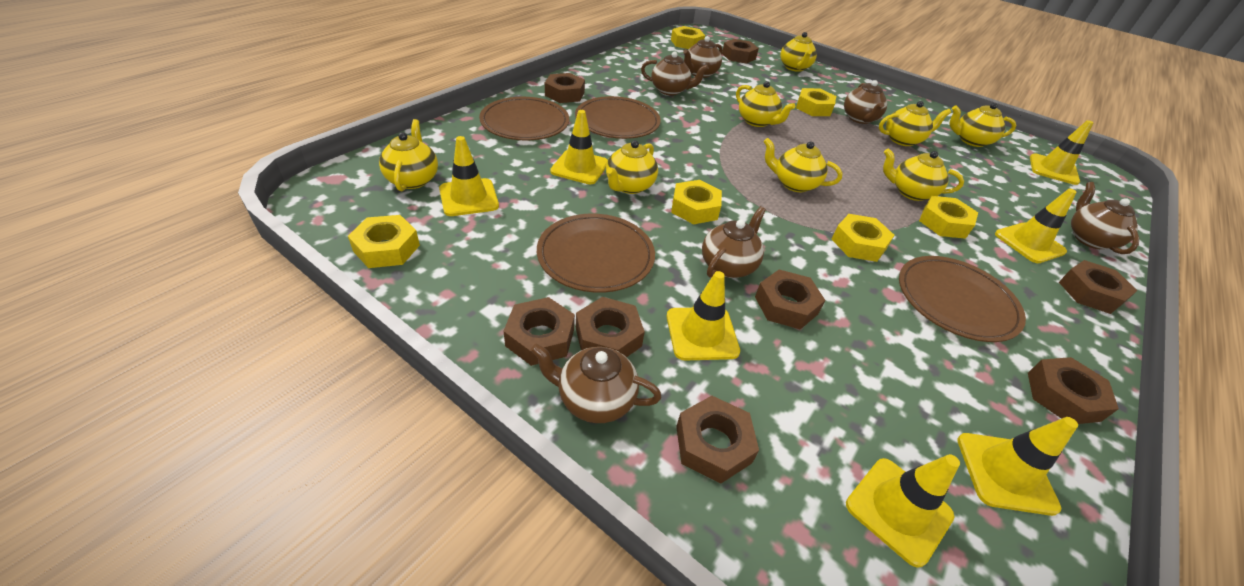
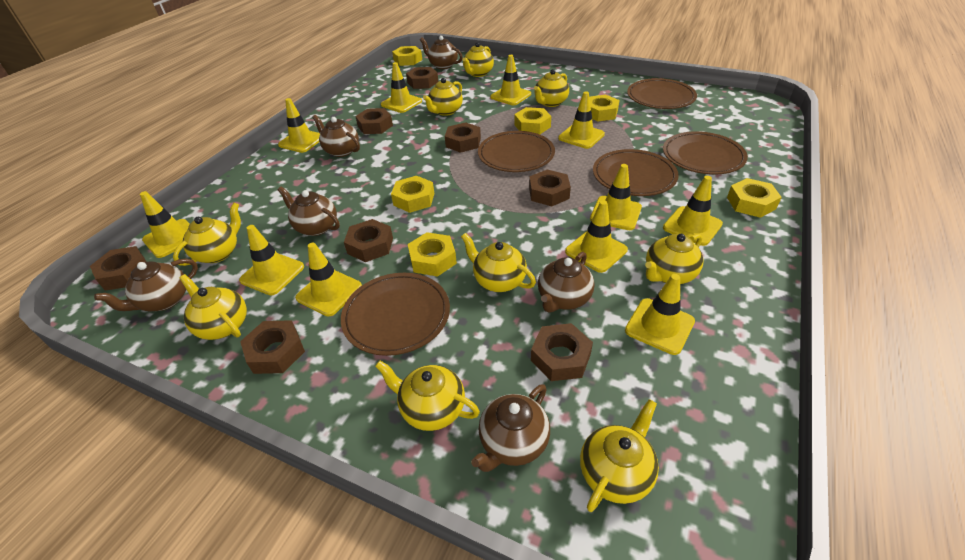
brown plate: 4 -> 5
yellow teapot: 8 -> 9
yellow traffic cone: 7 -> 11

